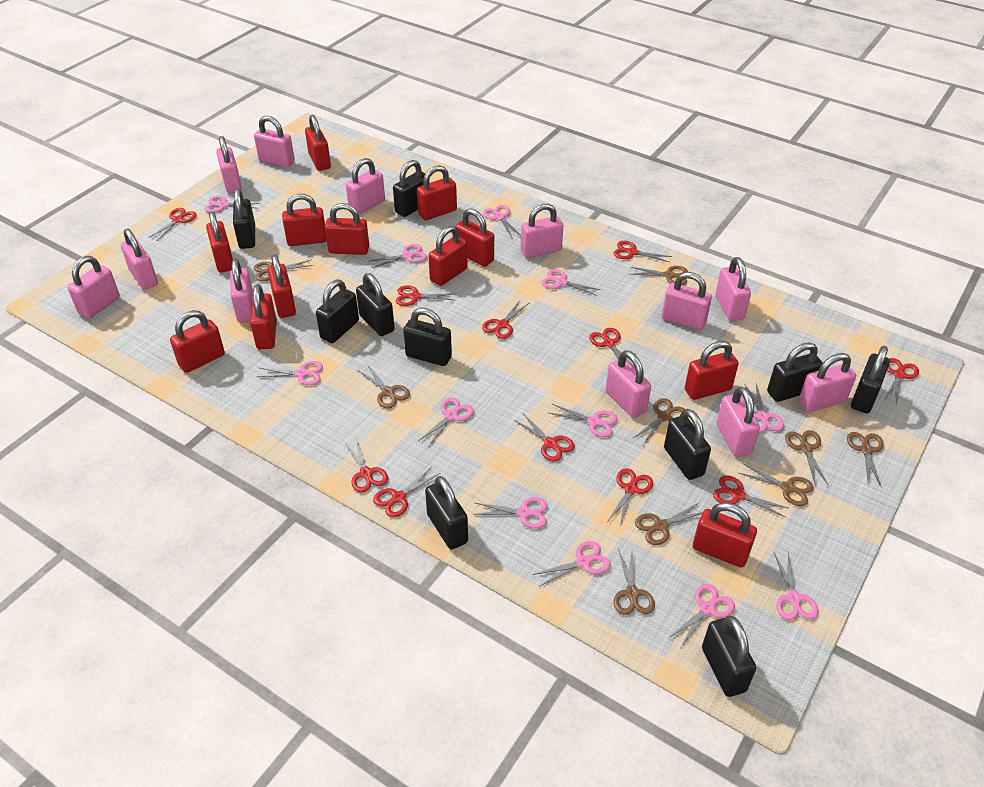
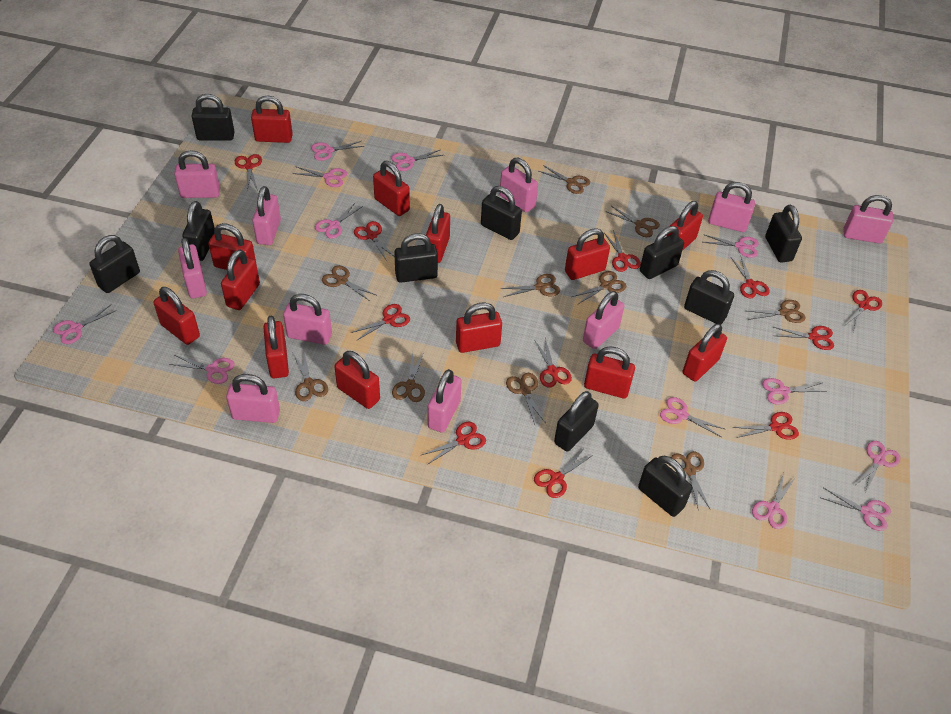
brown scissors: 9 -> 10
pink padlock: 12 -> 10
red padlock: 12 -> 13

